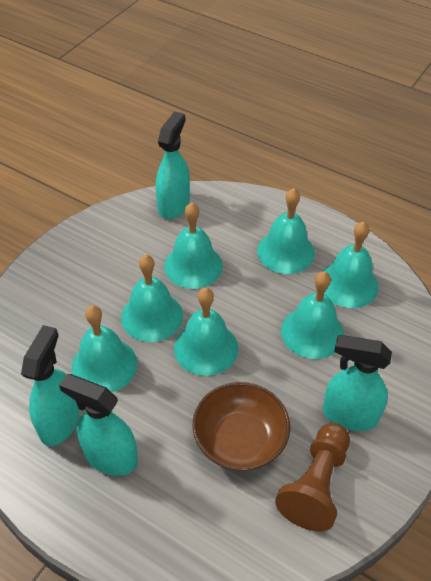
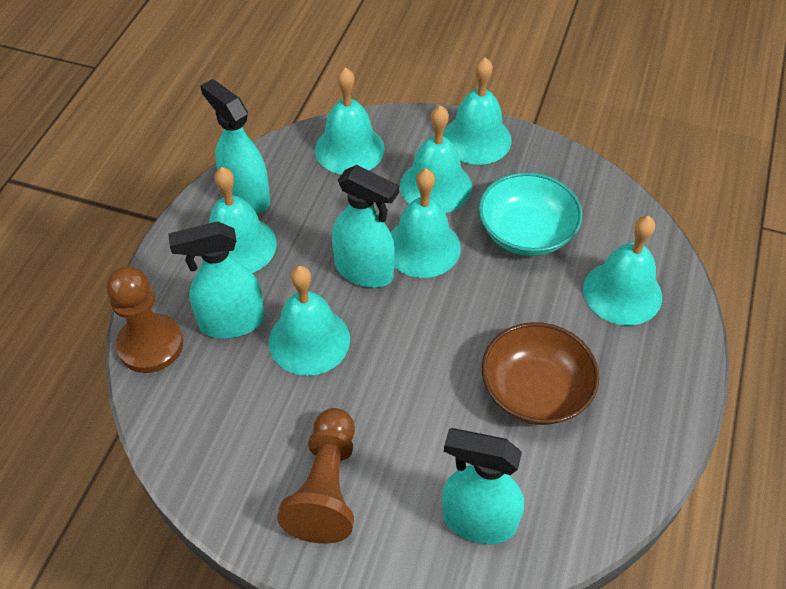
brown pawn: 1 -> 2
turquoise bowl: 0 -> 1

